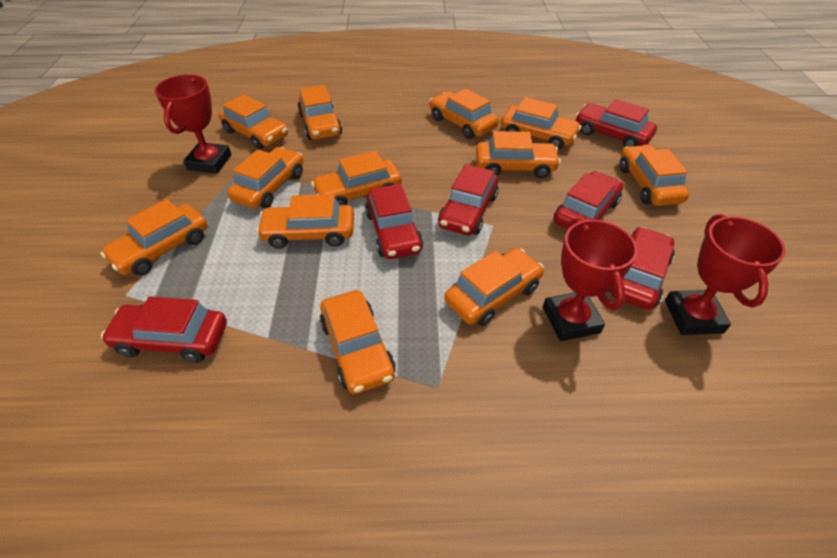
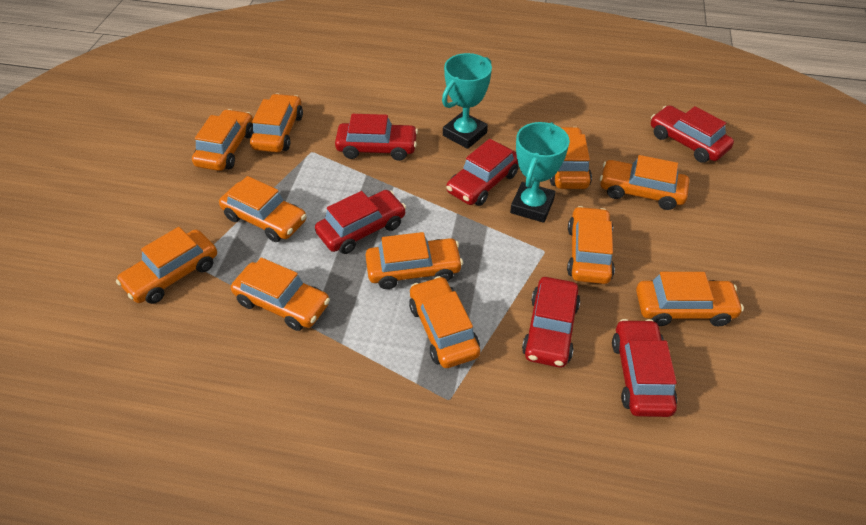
orange car: 12 -> 11
red trophy: 3 -> 0
turquoise trophy: 0 -> 2

